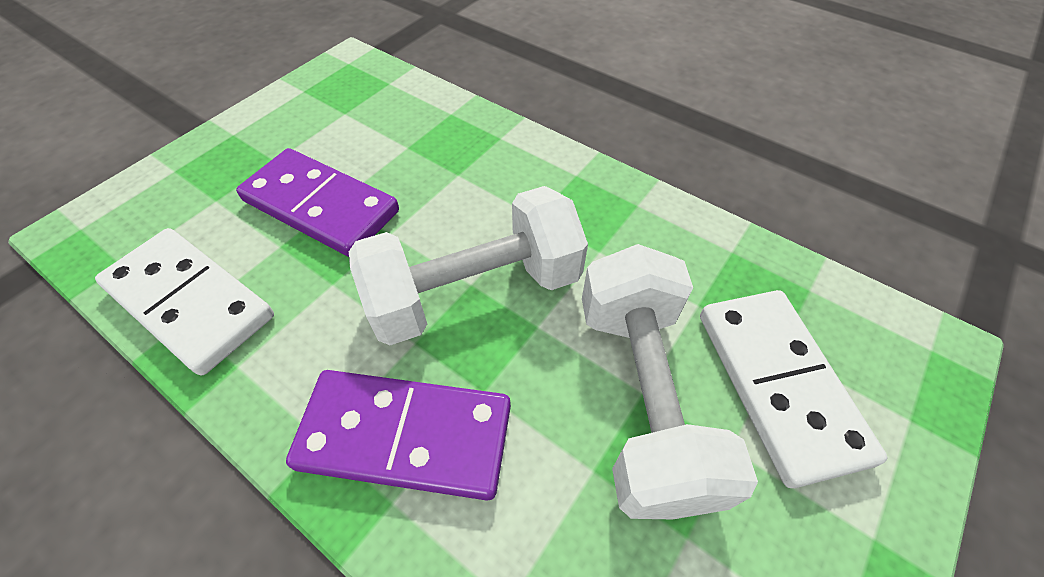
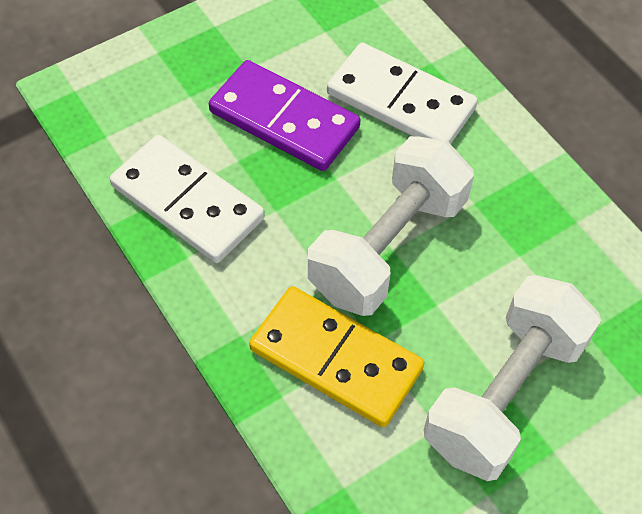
purple domino: 2 -> 1
yellow domino: 0 -> 1

